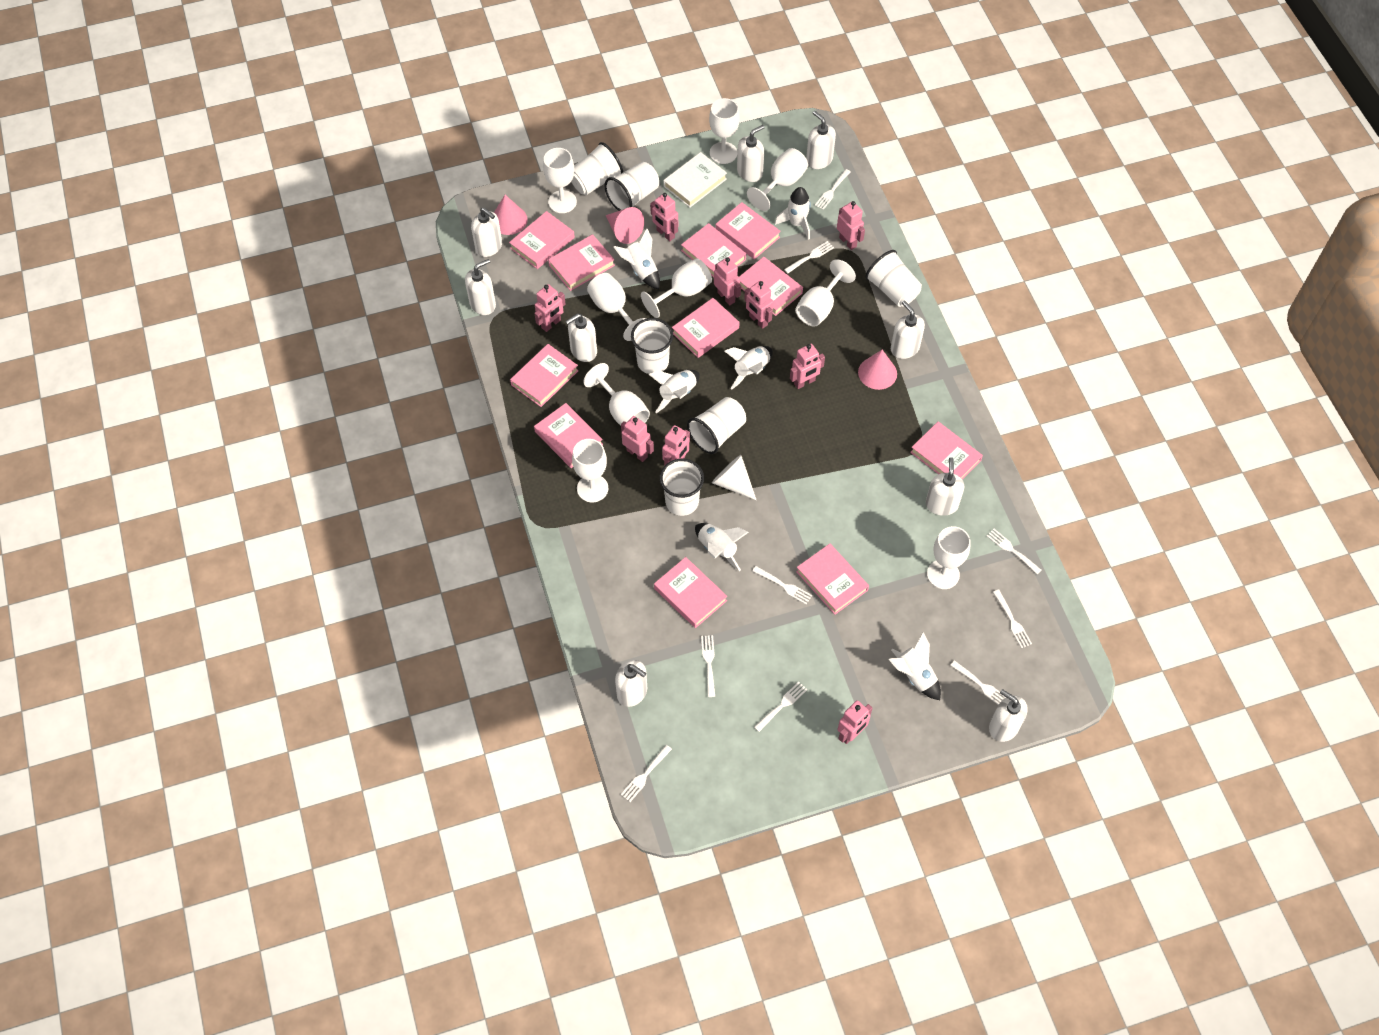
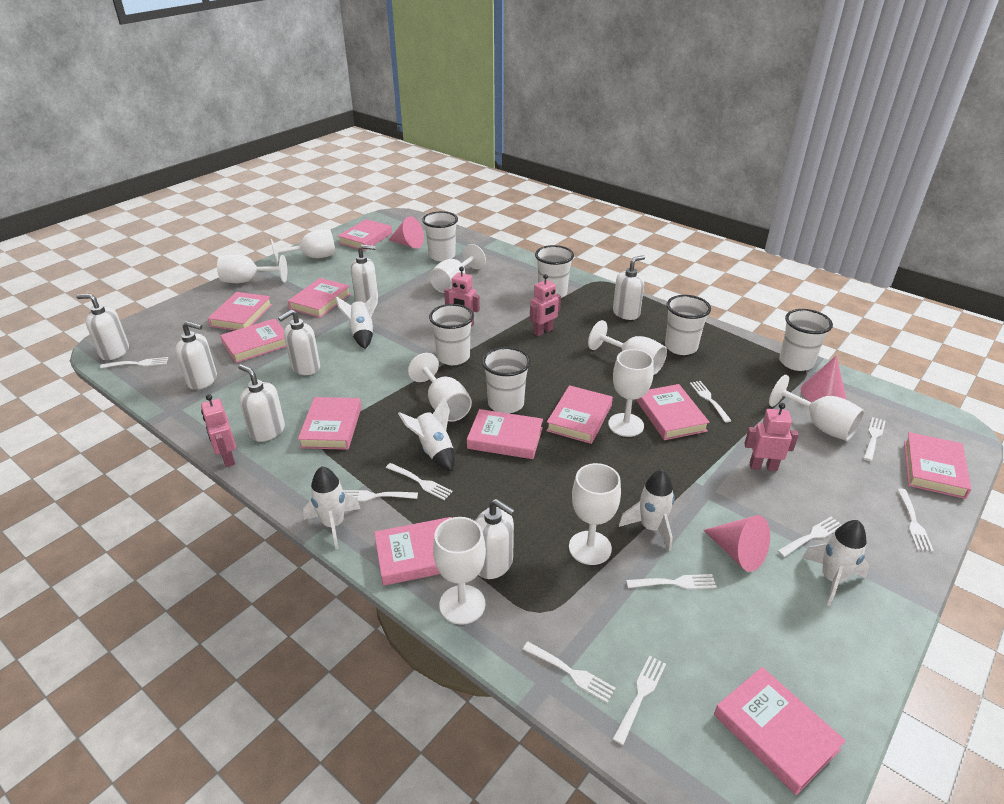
pink robot: 9 -> 4
white book: 1 -> 0
white cone: 1 -> 0
white fork: 9 -> 10
white rocket: 6 -> 5
white soap dispenser: 9 -> 7

